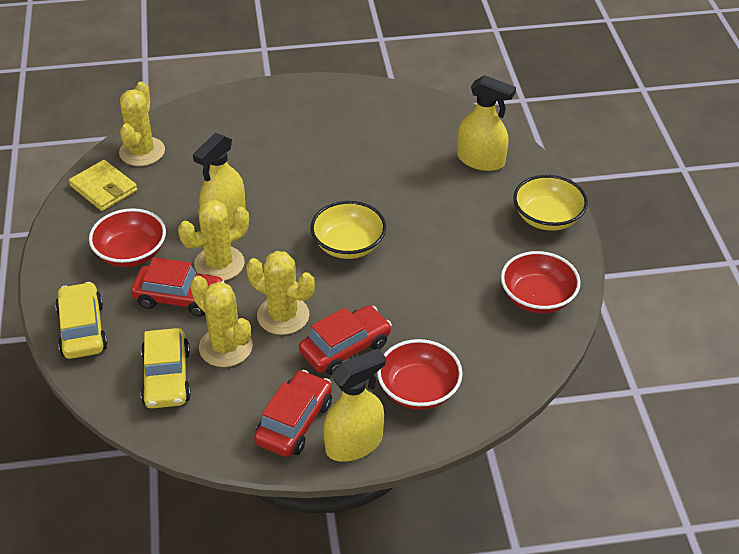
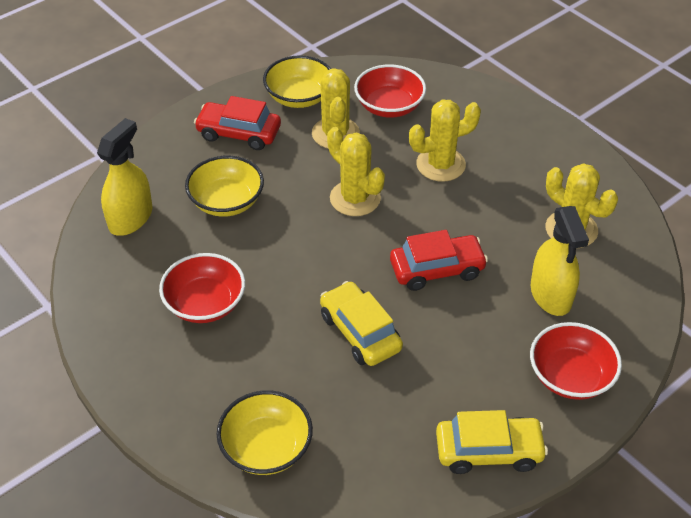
red car: 3 -> 2
yellow bowl: 2 -> 3
yellow spray bottle: 3 -> 2
yellow wallet: 1 -> 0

